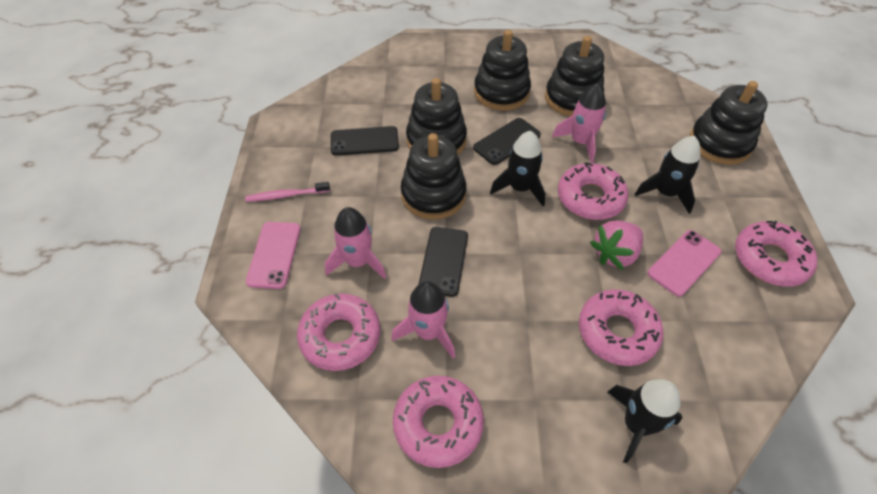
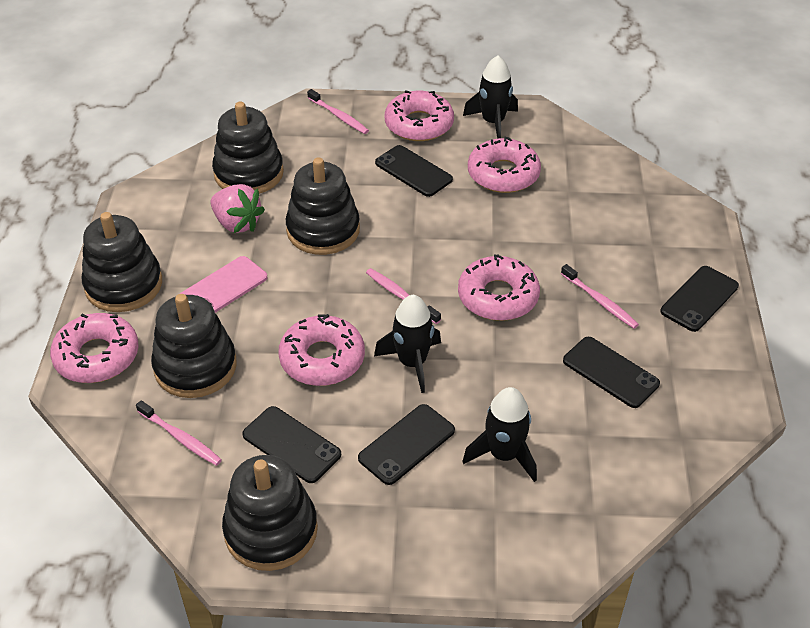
black phone: 3 -> 5
pink phone: 2 -> 1
pink rocket: 3 -> 0
pink toothbrush: 1 -> 4

